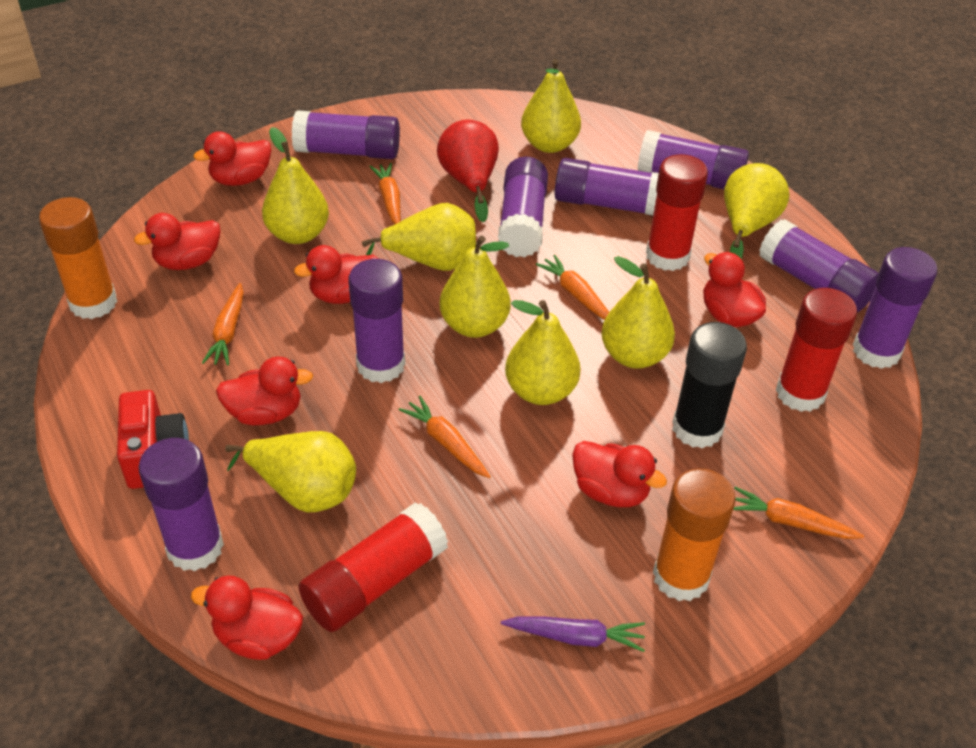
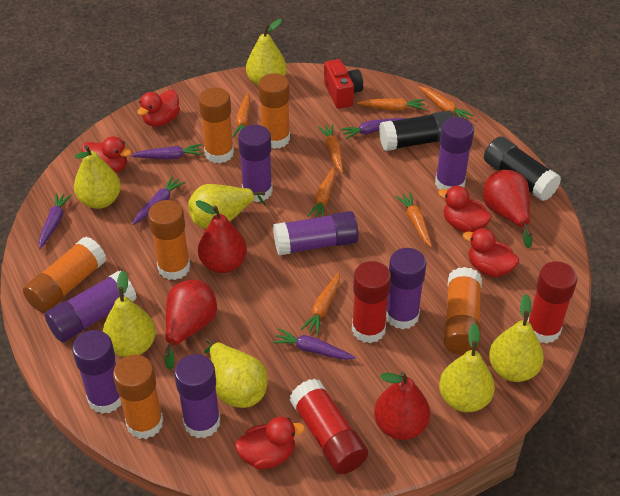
black glue stick: 1 -> 2
orange carrot: 5 -> 7
orange glue stick: 2 -> 6
purple carrot: 1 -> 5
purple glue stick: 8 -> 7
red duck: 7 -> 5
red pear: 1 -> 4
yellow pear: 8 -> 7

